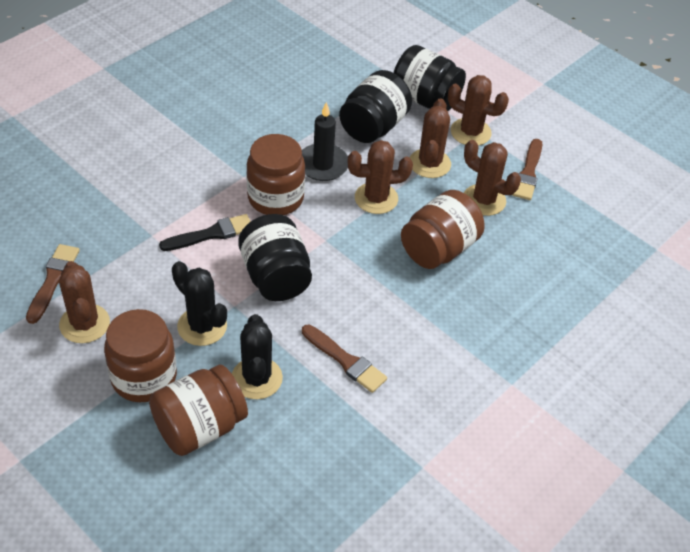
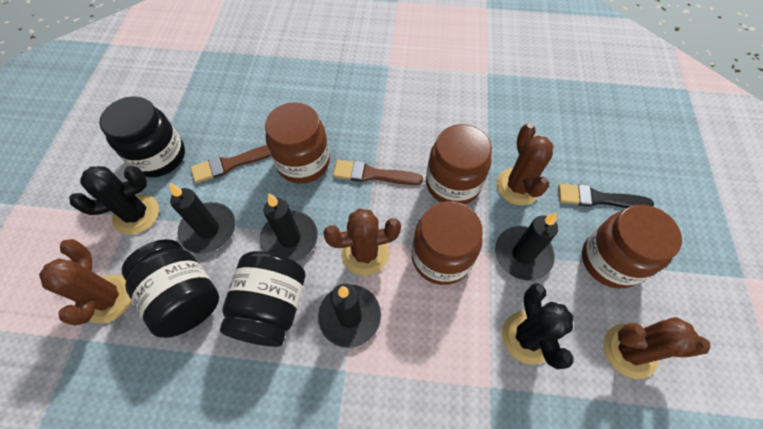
black candle: 1 -> 4
brown brush: 3 -> 2
brown cactus: 5 -> 4

